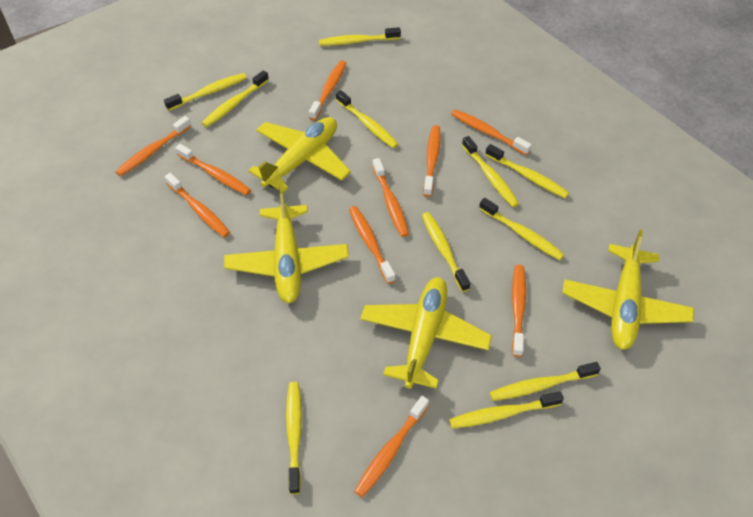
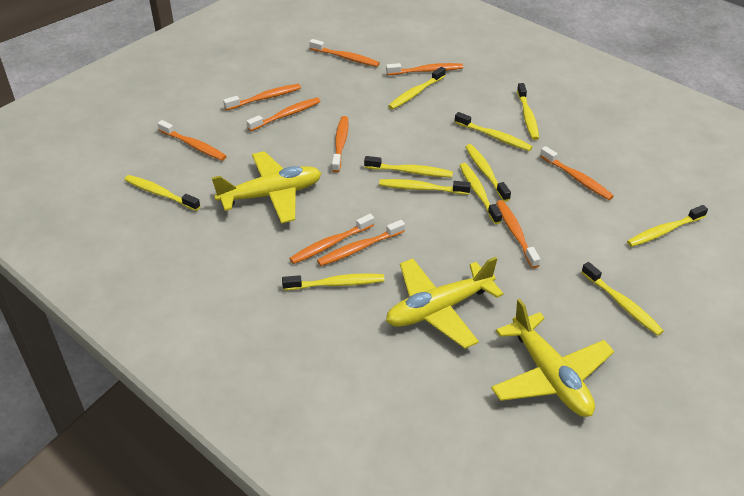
yellow plane: 4 -> 3

